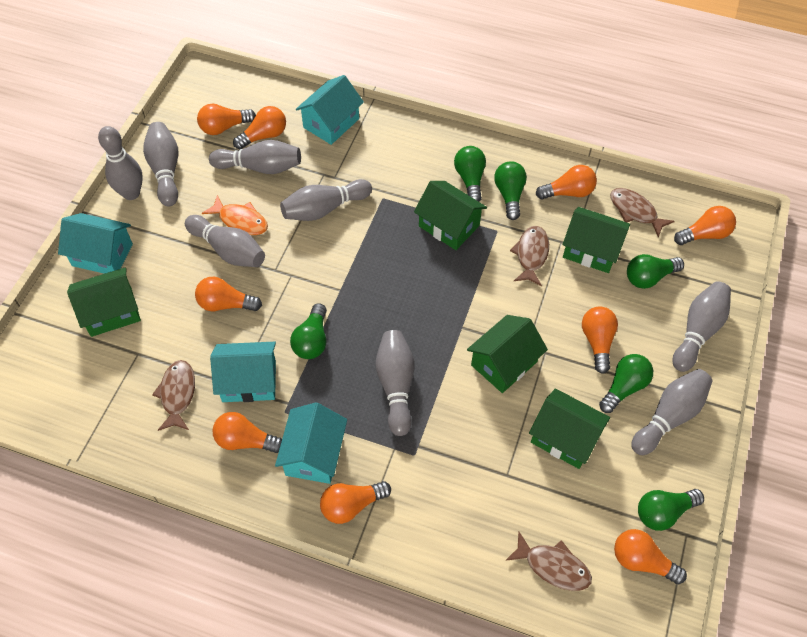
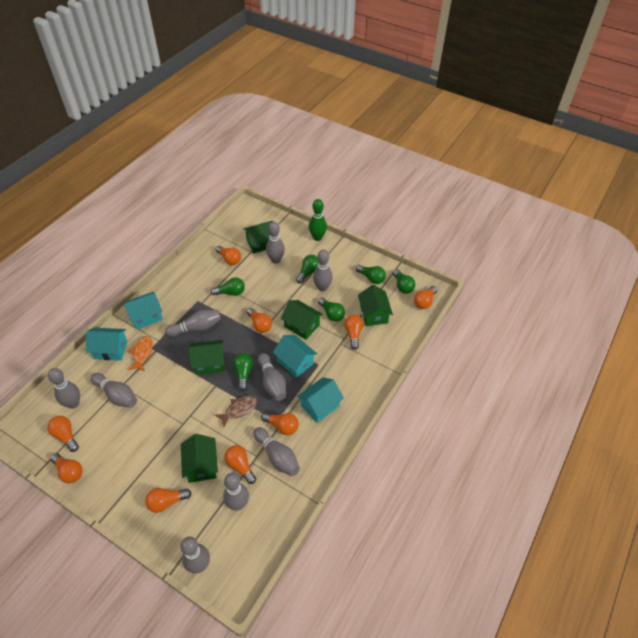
brown fish: 4 -> 1
green bowling pin: 0 -> 1
grey bowling pin: 8 -> 9

